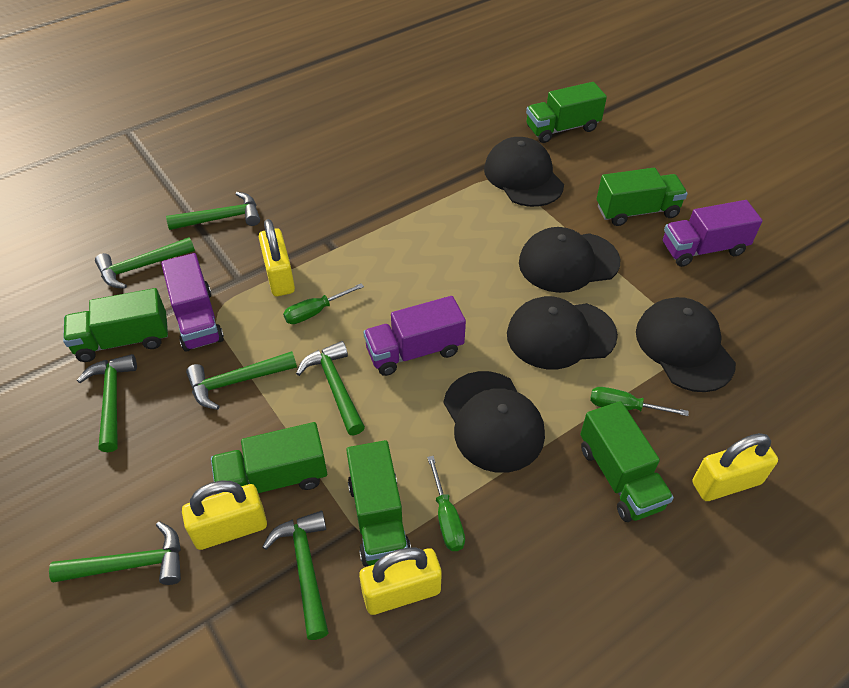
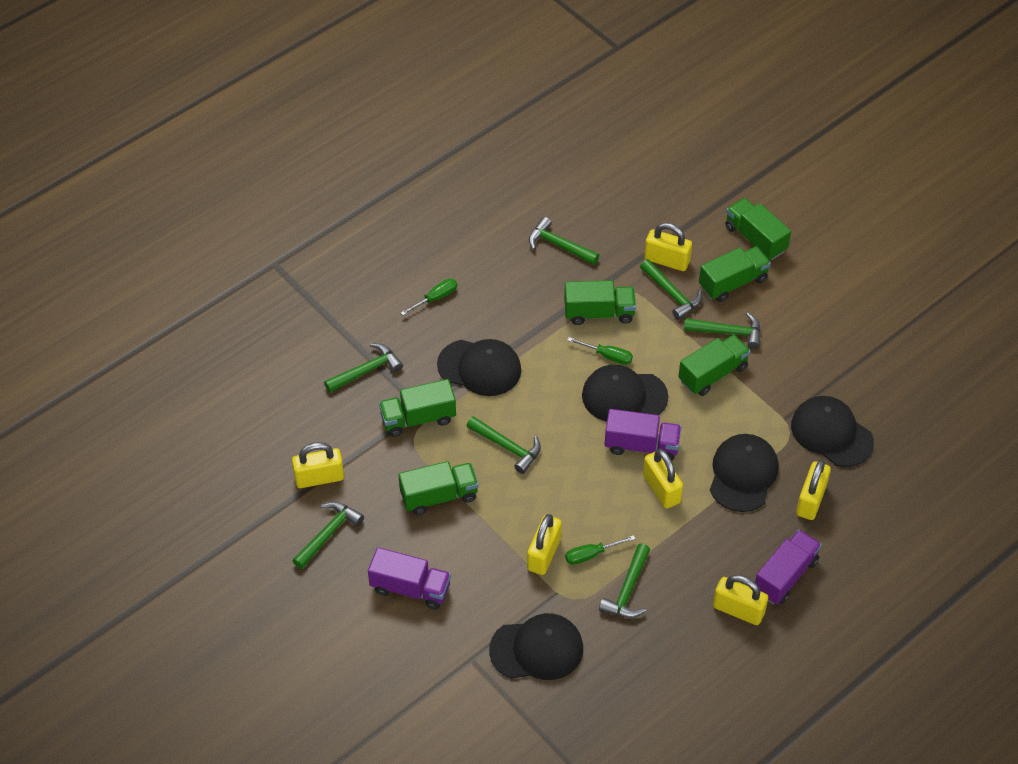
yellow padlock: 4 -> 6

